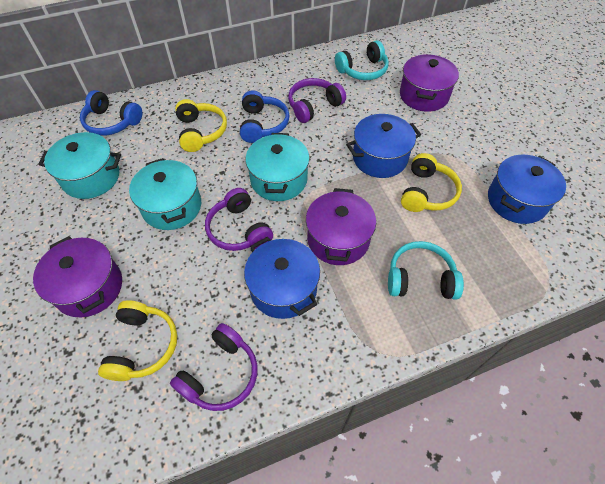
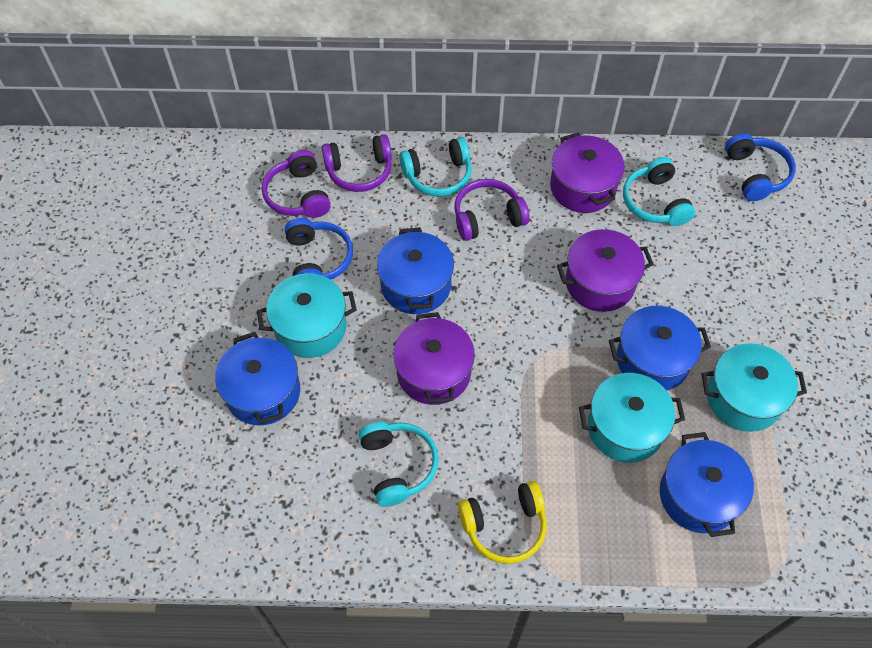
blue pot: 3 -> 4
turquoise headphones: 2 -> 3
yellow headphones: 3 -> 1

